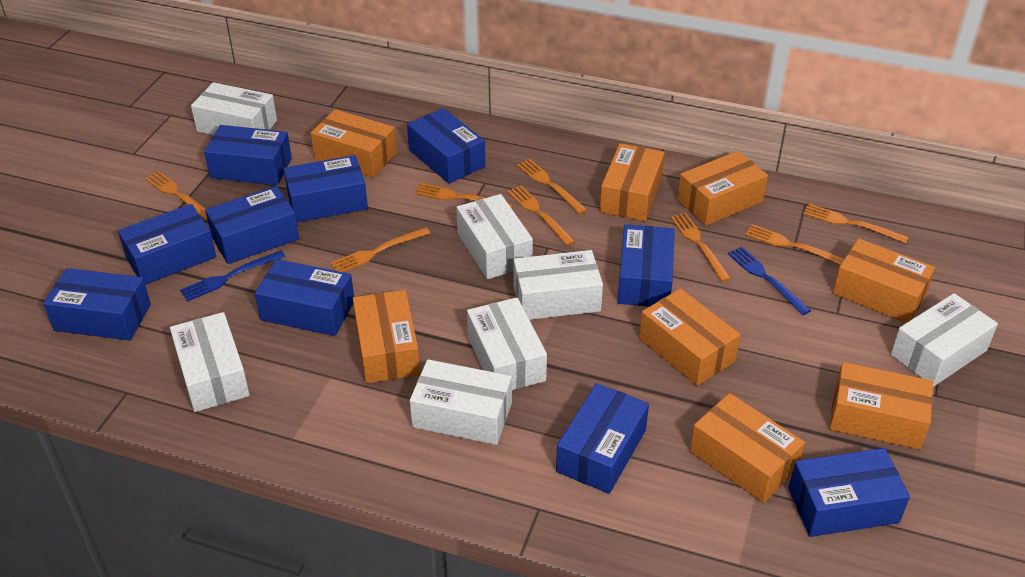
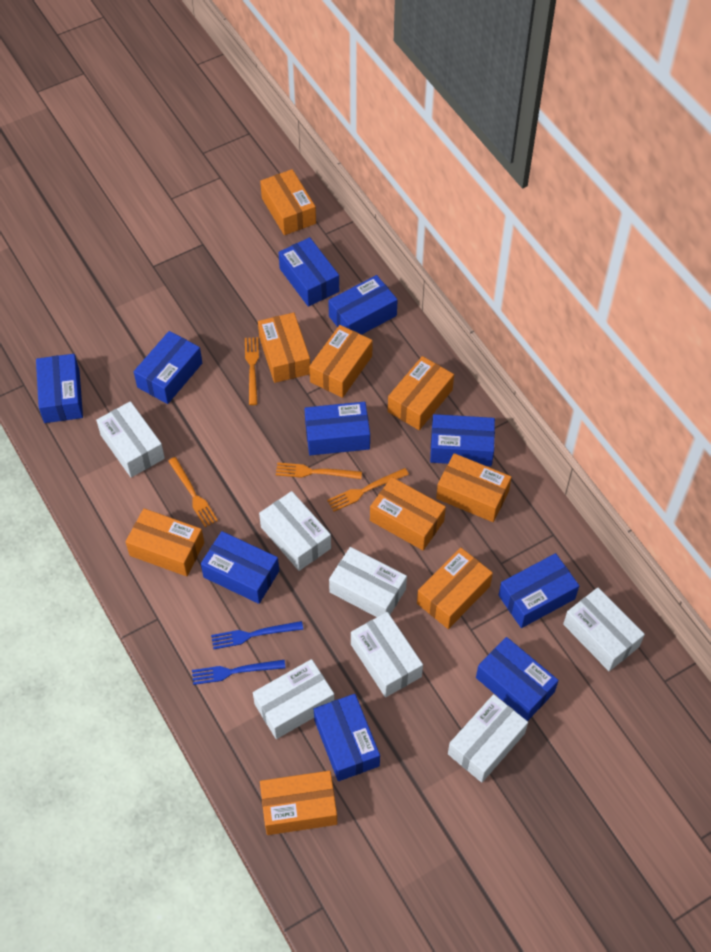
orange box: 8 -> 9
orange fork: 8 -> 4

